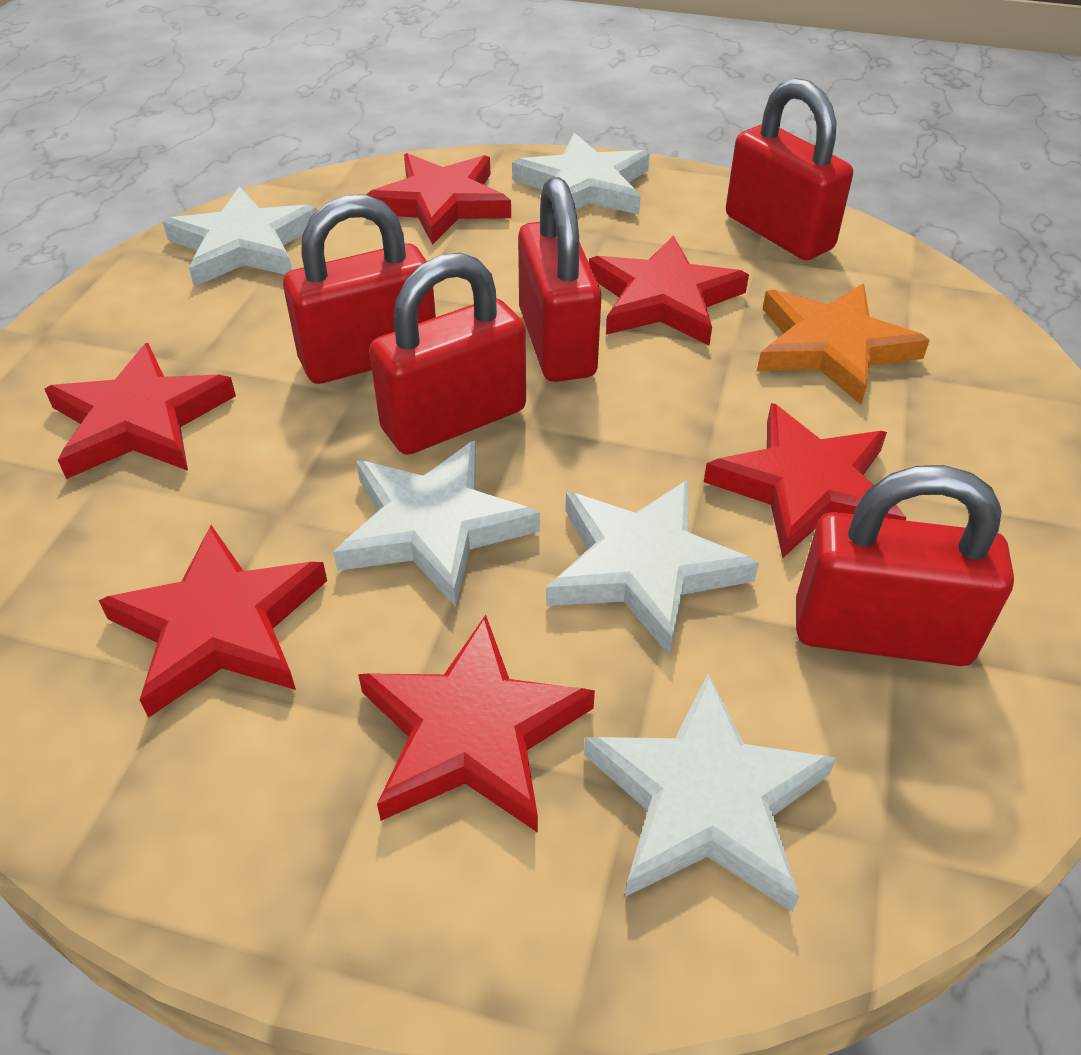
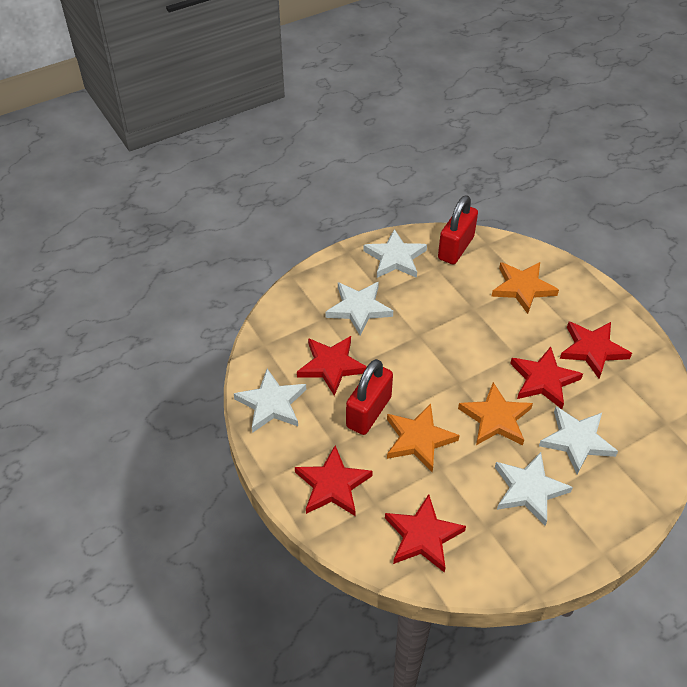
orange star: 1 -> 3
red padlock: 5 -> 2
red star: 6 -> 5

